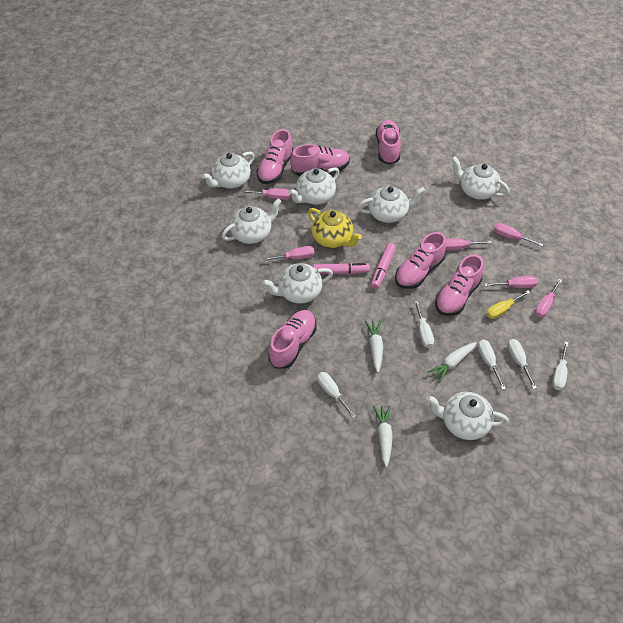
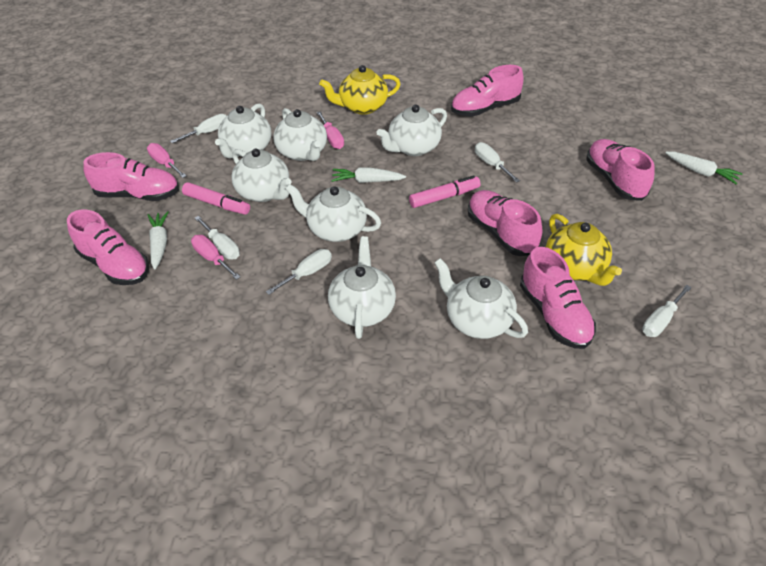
pink screwdriver: 6 -> 3
yellow screwdriver: 1 -> 0
yellow teapot: 1 -> 2

